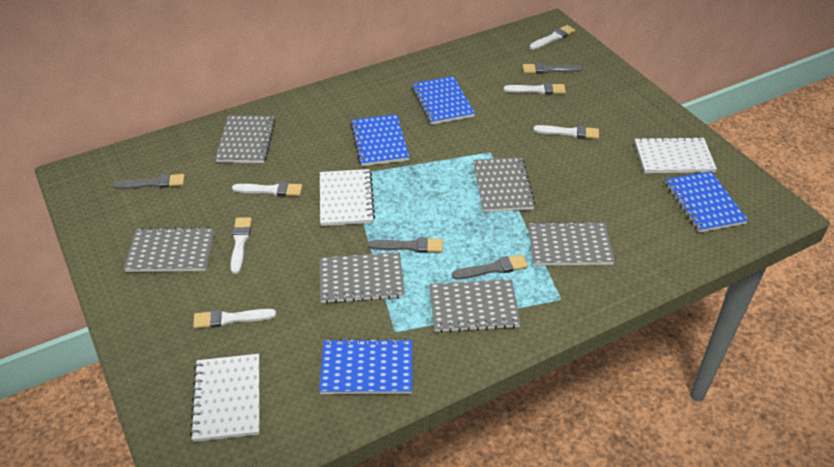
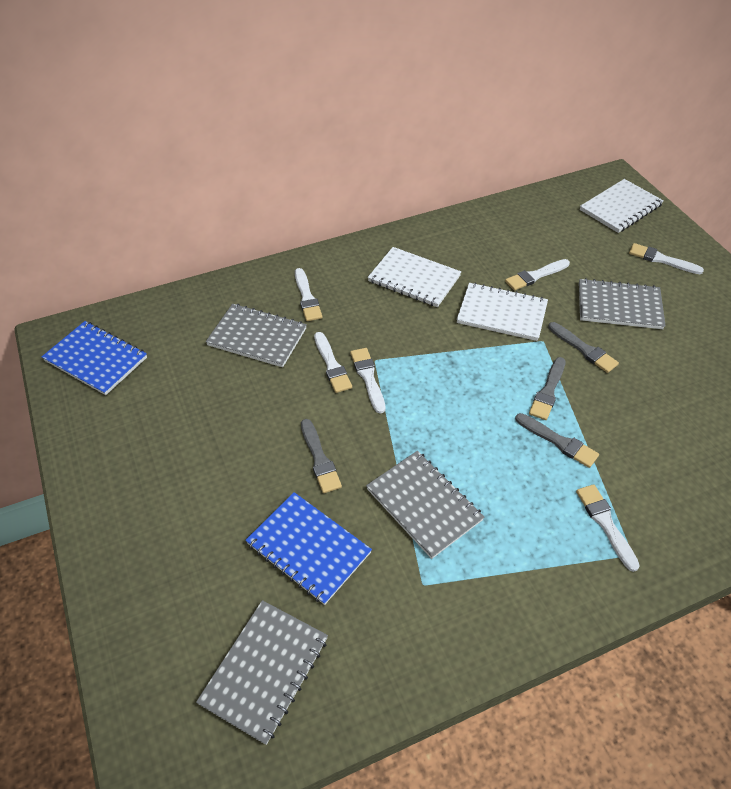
blue notebook: 4 -> 2
grey notebook: 6 -> 4

